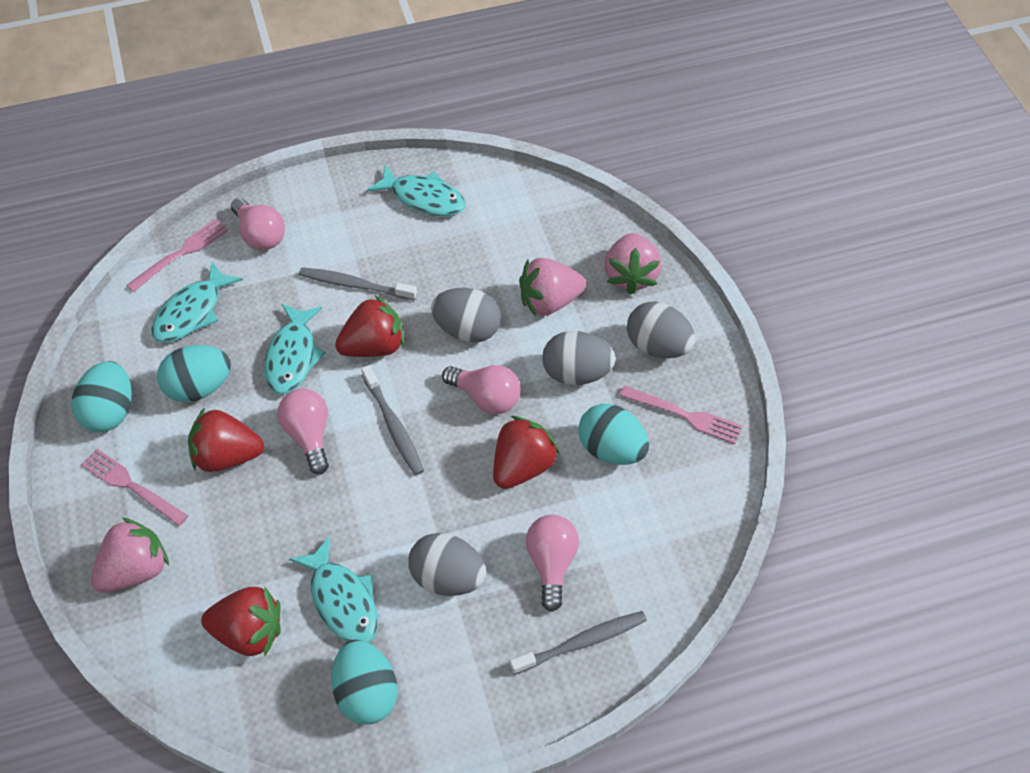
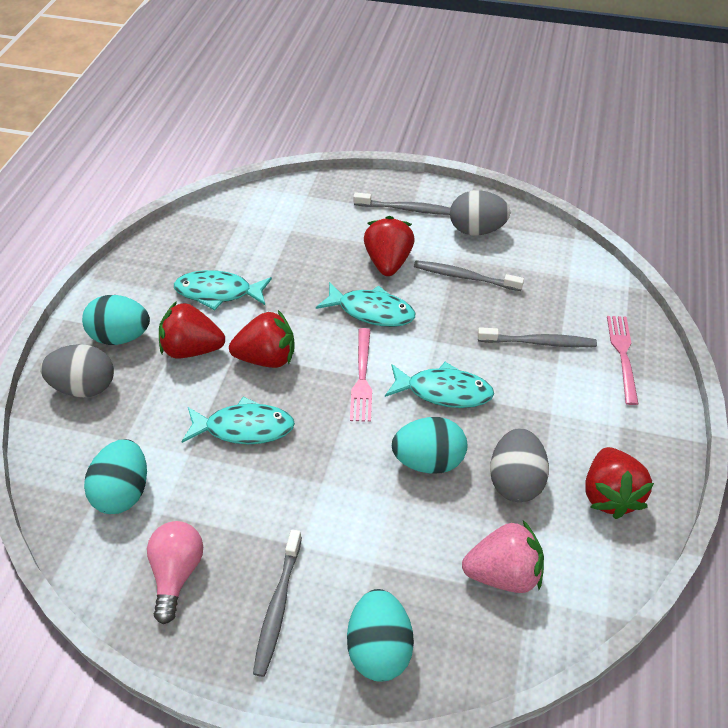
grey egg: 4 -> 3
grey toothbrush: 3 -> 4
pink fork: 3 -> 2
pink light bulb: 4 -> 1
pink strawberry: 3 -> 1

